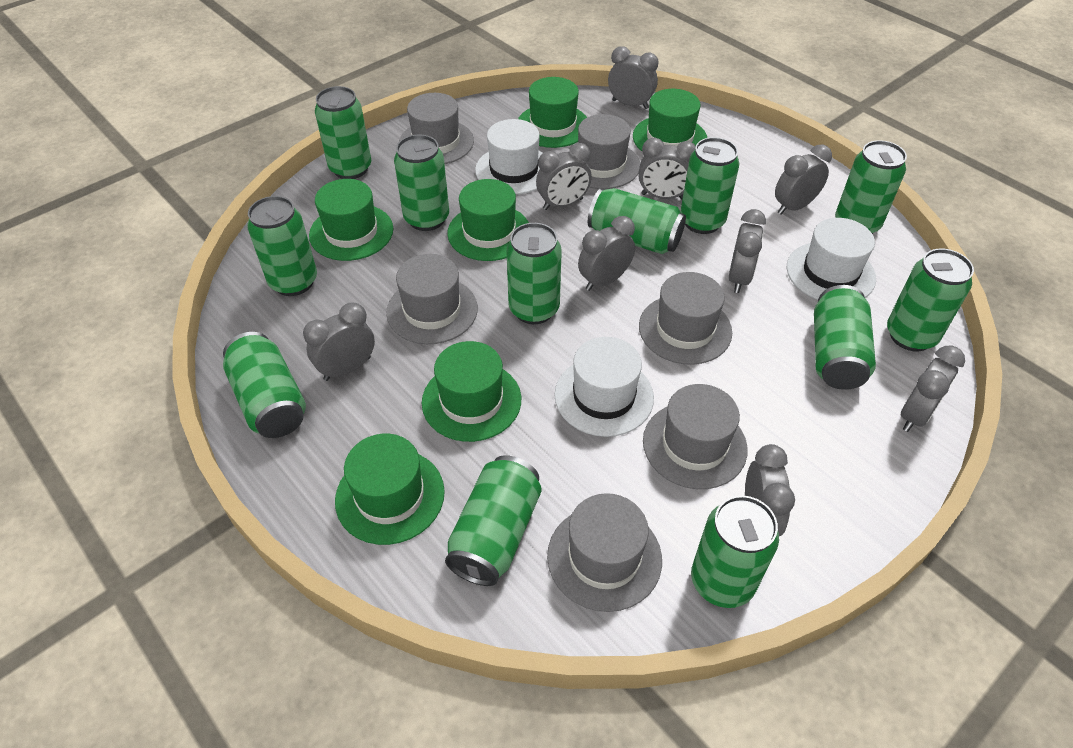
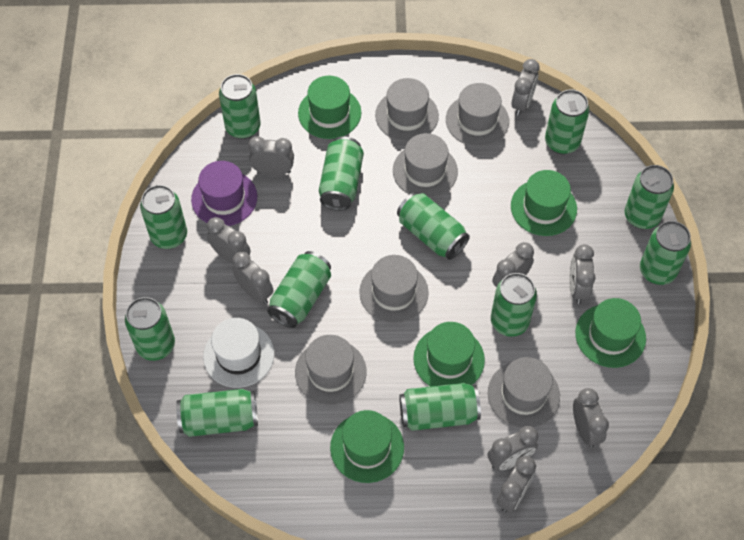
green hat: 6 -> 5
purple hat: 0 -> 1
white hat: 3 -> 1

